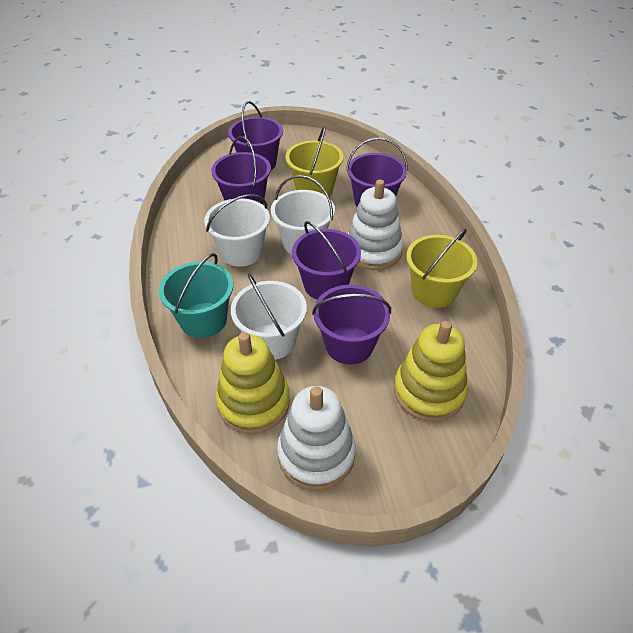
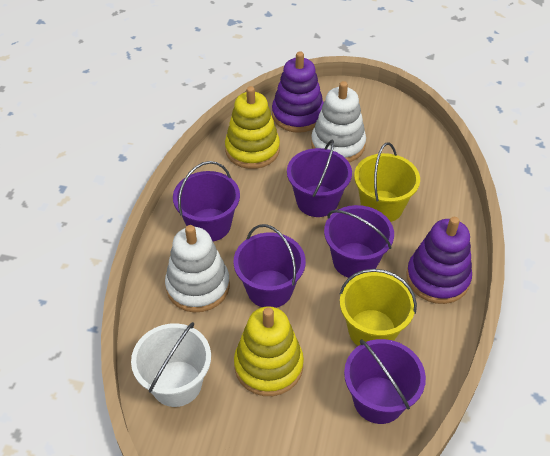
purple stacking toy: 0 -> 2
turquoise bucket: 1 -> 0
white bucket: 3 -> 1

